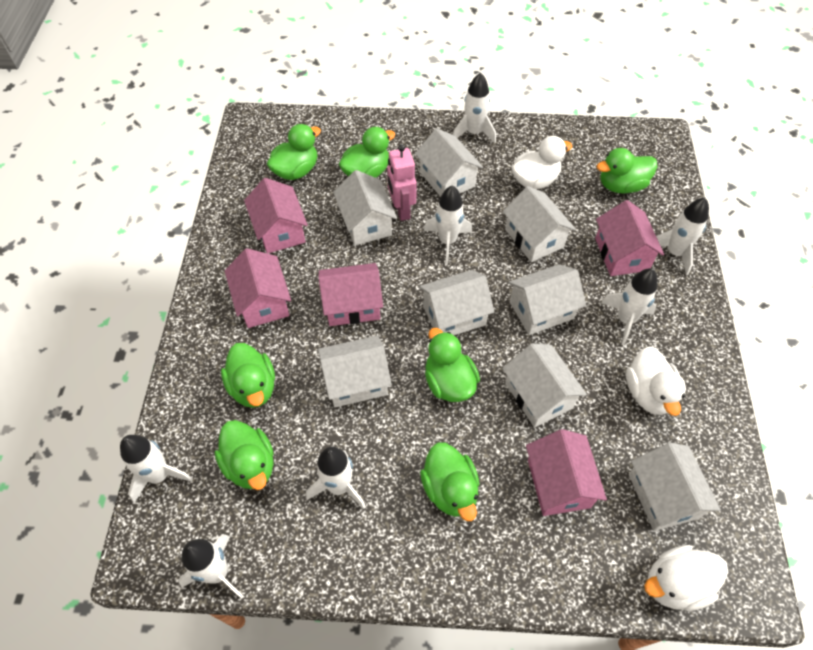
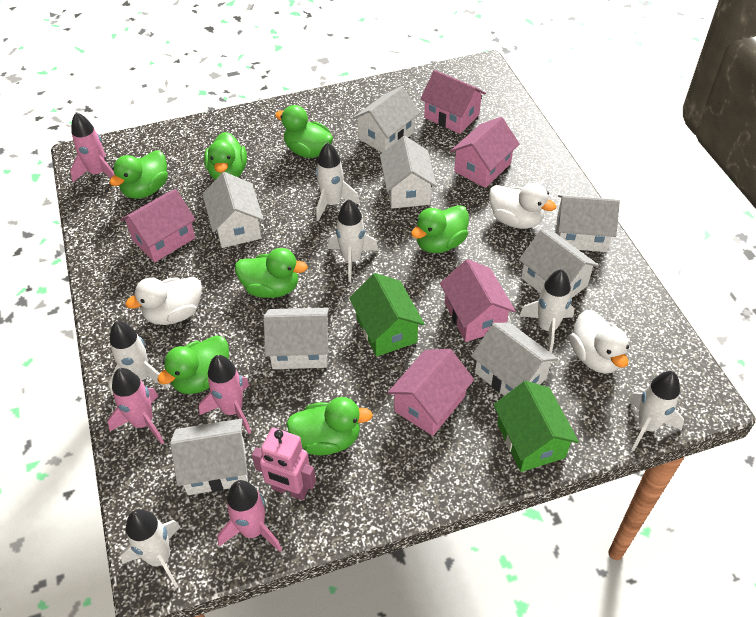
green house: 0 -> 2
pink rocket: 0 -> 4
white rocket: 7 -> 6

